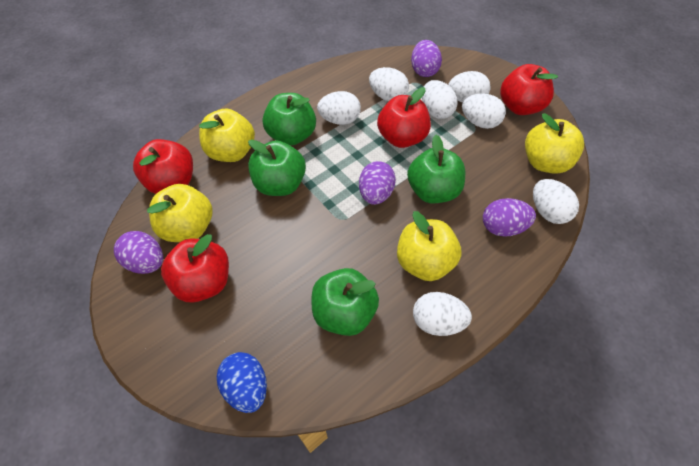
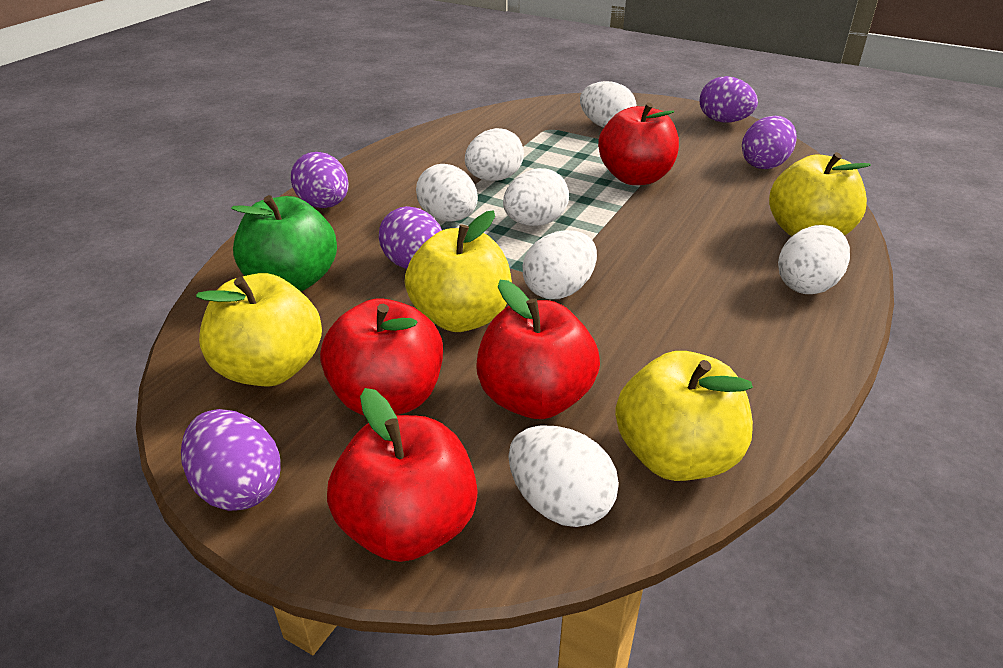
blue egg: 1 -> 0
green apple: 4 -> 1
purple egg: 4 -> 5

